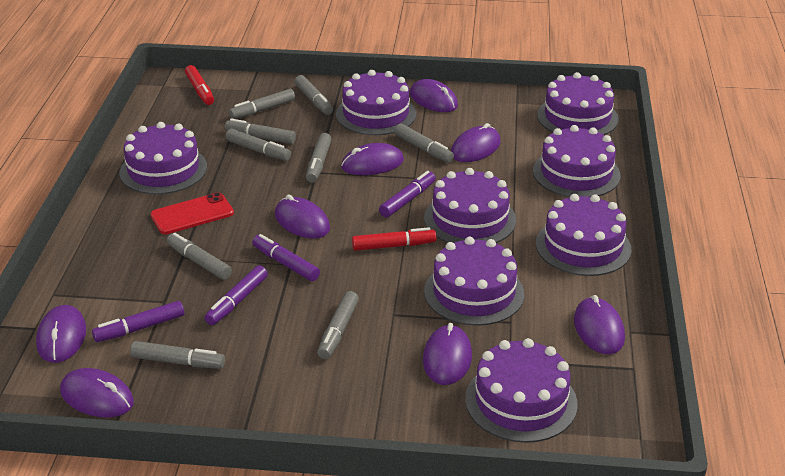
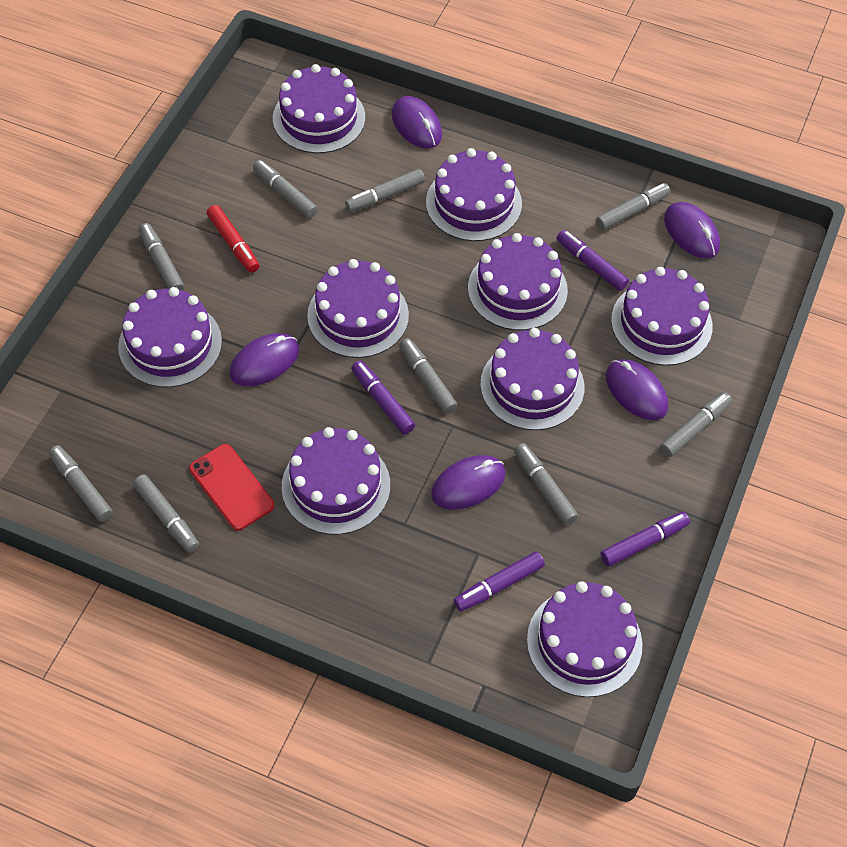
purple cake: 8 -> 9
purple mouse: 8 -> 5
red marker: 2 -> 1

